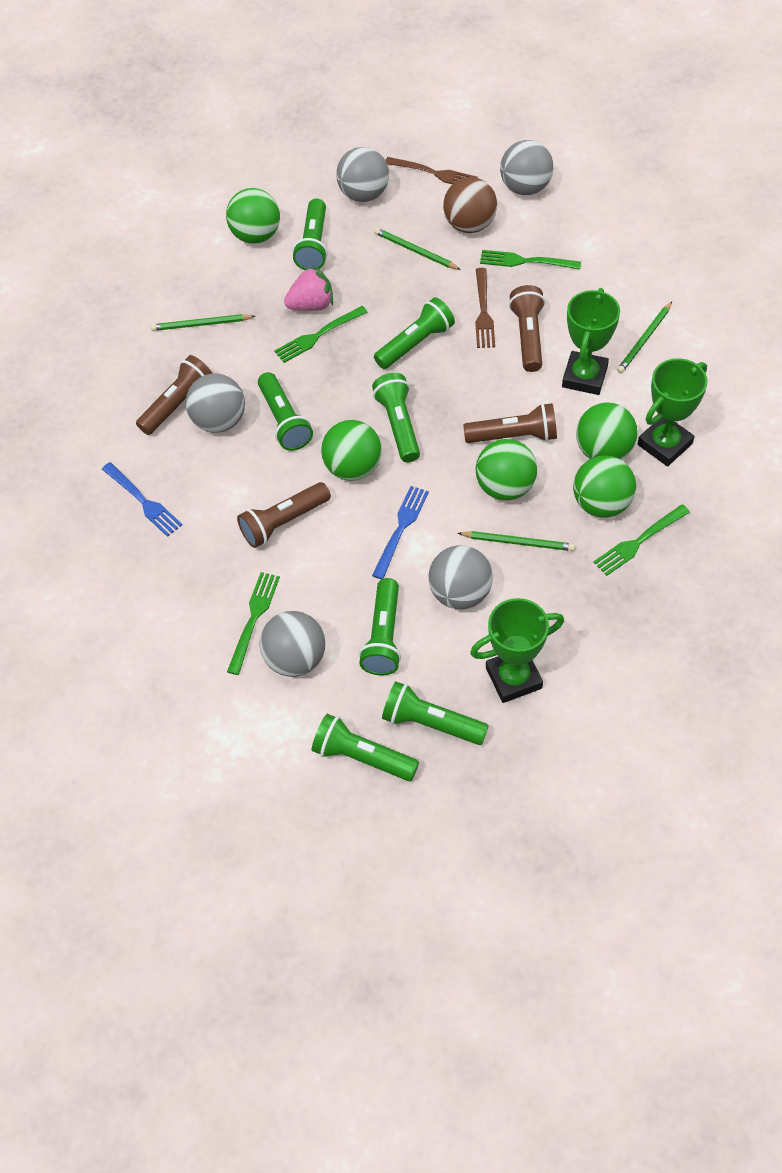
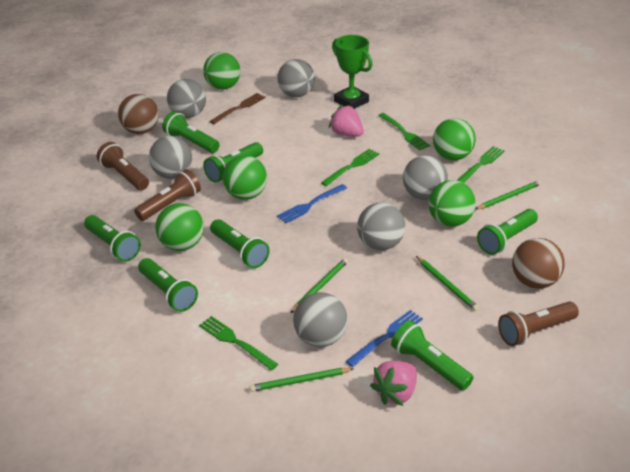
brown ball: 1 -> 2
brown flashlight: 4 -> 3
brown fork: 2 -> 1
green trophy: 3 -> 1
grey ball: 5 -> 6
pink strawberry: 1 -> 2

